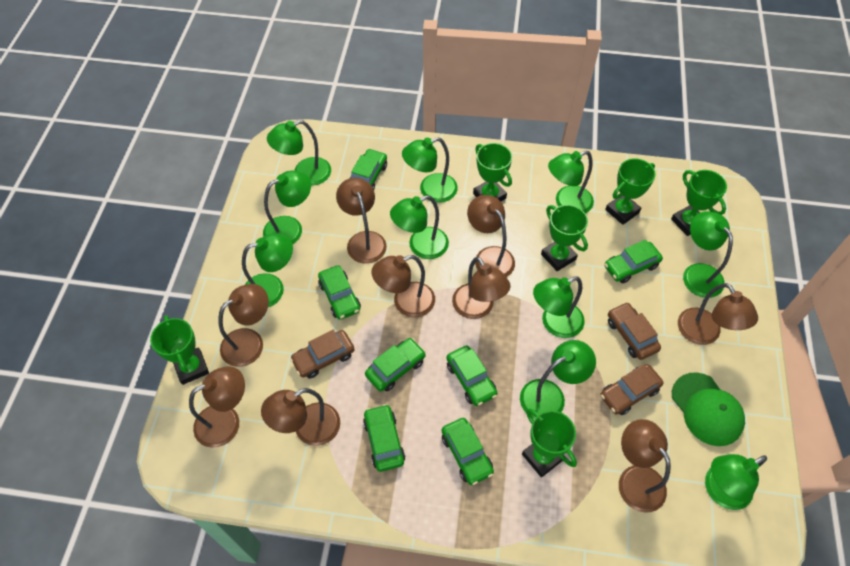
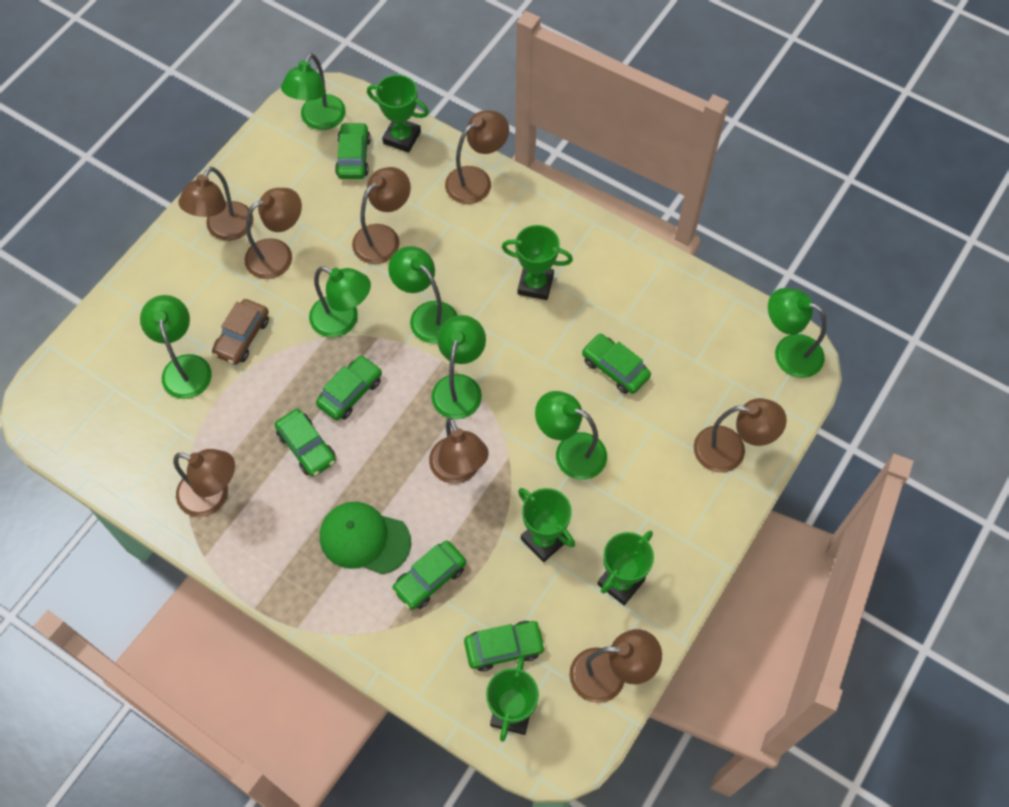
brown car: 3 -> 1
brown lamp: 9 -> 8
green car: 7 -> 6
green lamp: 10 -> 7
green trophy: 6 -> 5

